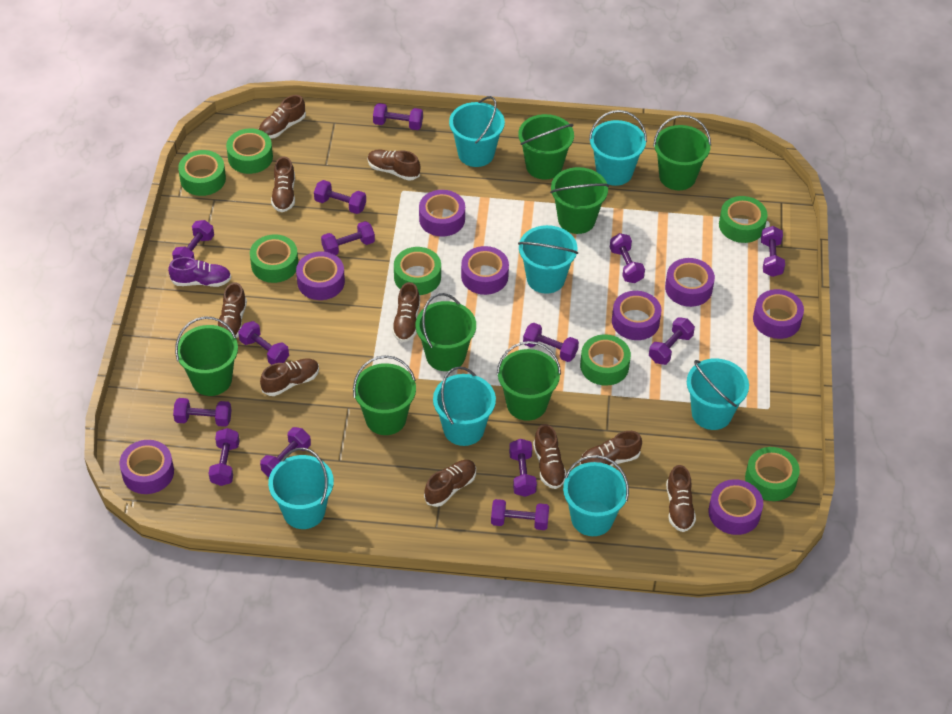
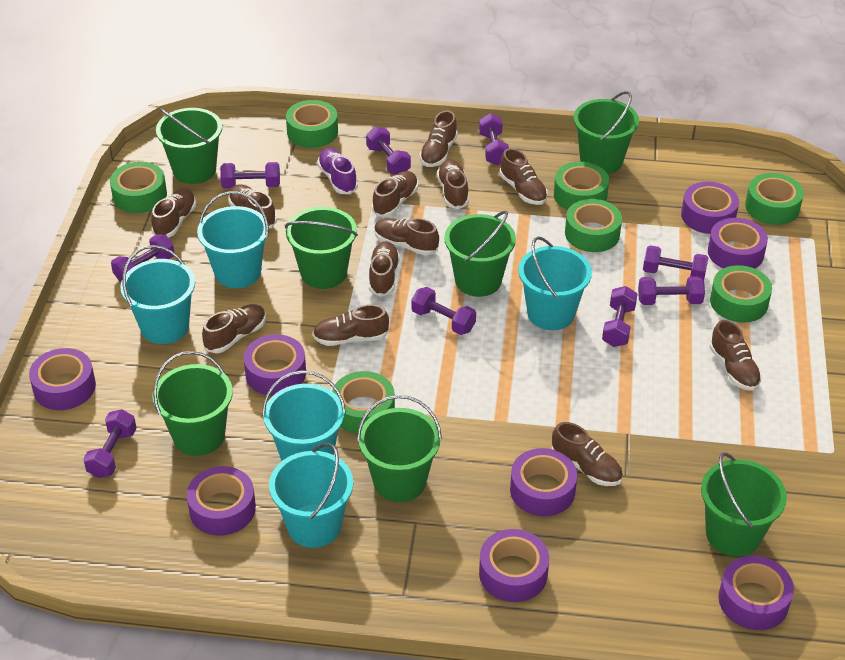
brown shoe: 10 -> 12
purple dumbbell: 14 -> 9
turquoise bucket: 7 -> 5

